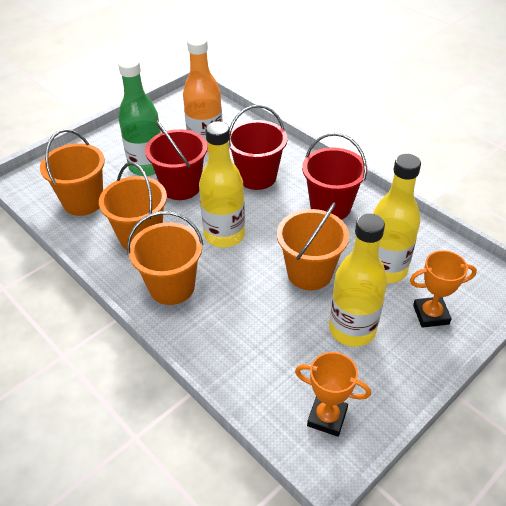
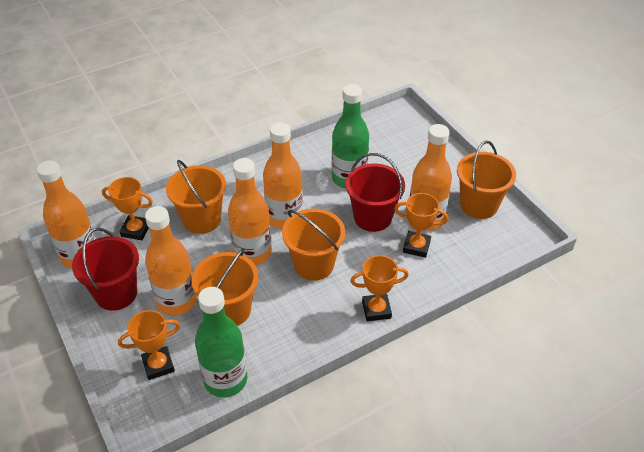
green bottle: 1 -> 2
orange bottle: 1 -> 5
orange trophy: 2 -> 4
red bucket: 3 -> 2
yellow bottle: 3 -> 0

